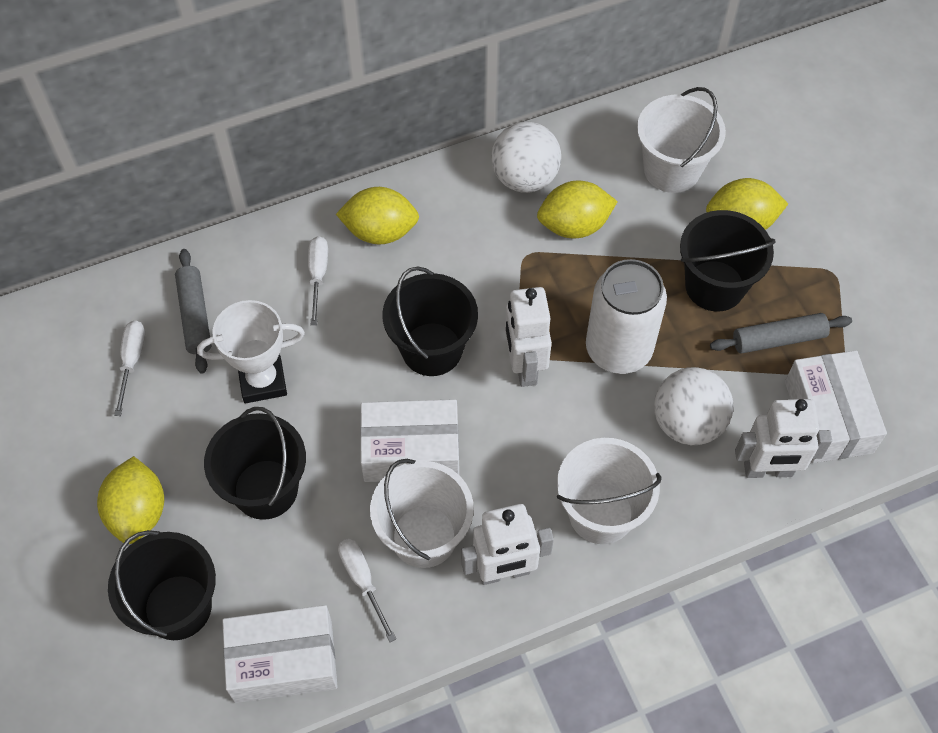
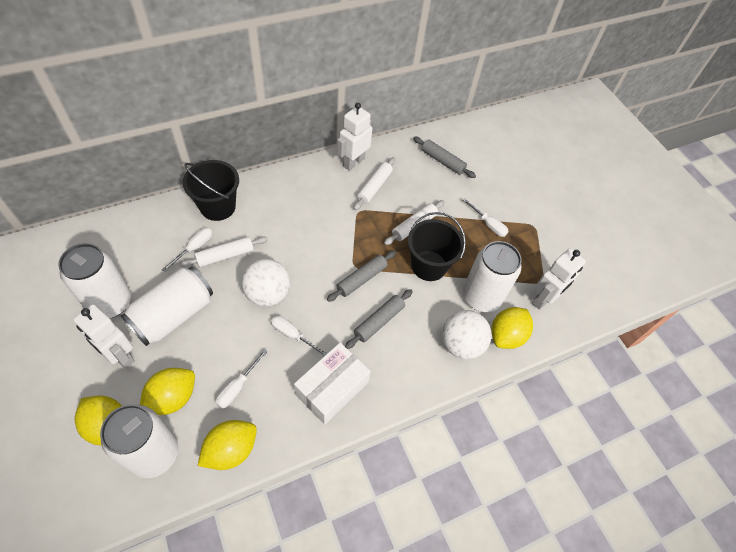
black bucket: 4 -> 2
grey rolling pin: 2 -> 3
white box: 3 -> 1
white bucket: 3 -> 0
white can: 1 -> 4
white rolling pin: 0 -> 3
white screwdriver: 3 -> 4
white trophy: 1 -> 0

